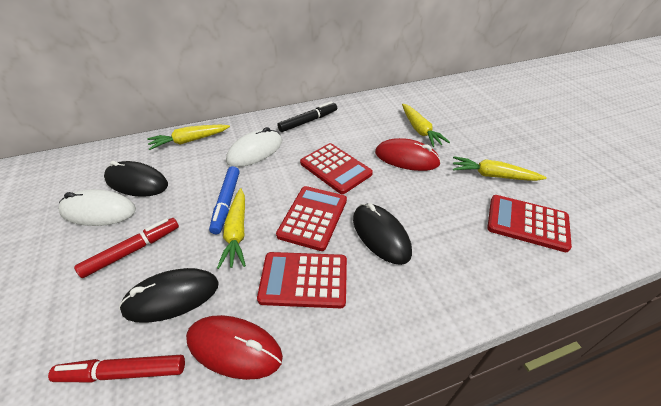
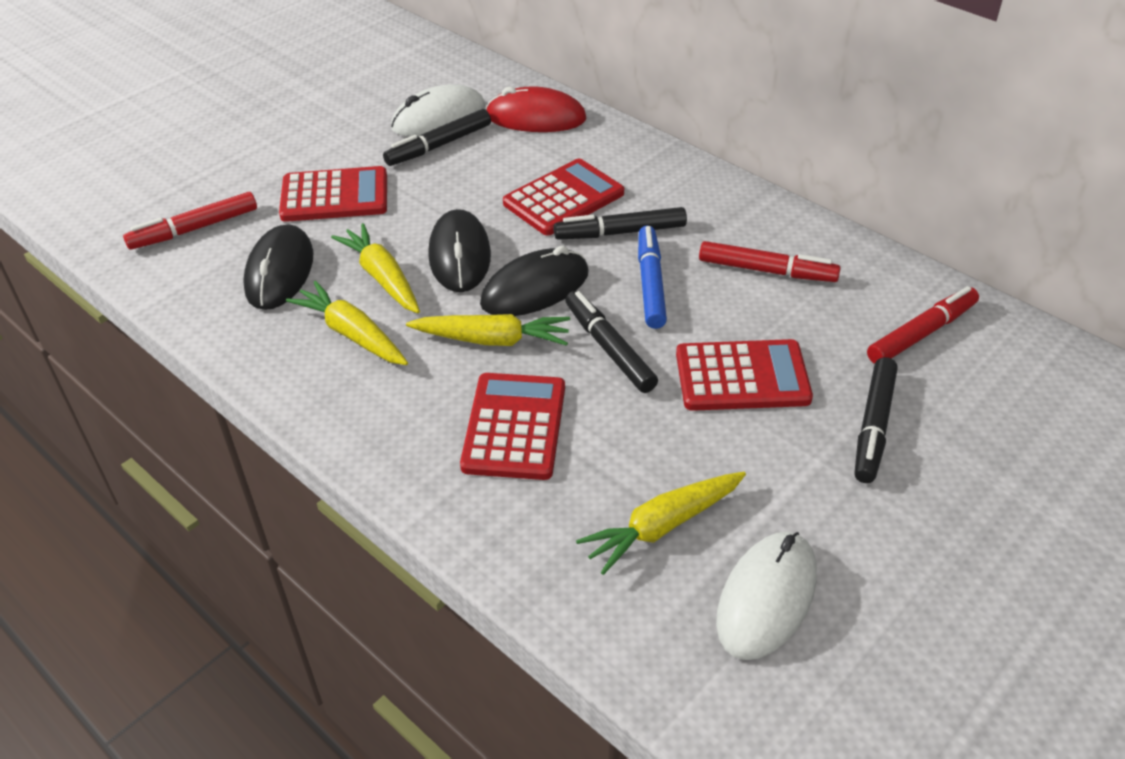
black marker: 1 -> 4
red marker: 2 -> 3
red mouse: 2 -> 1

